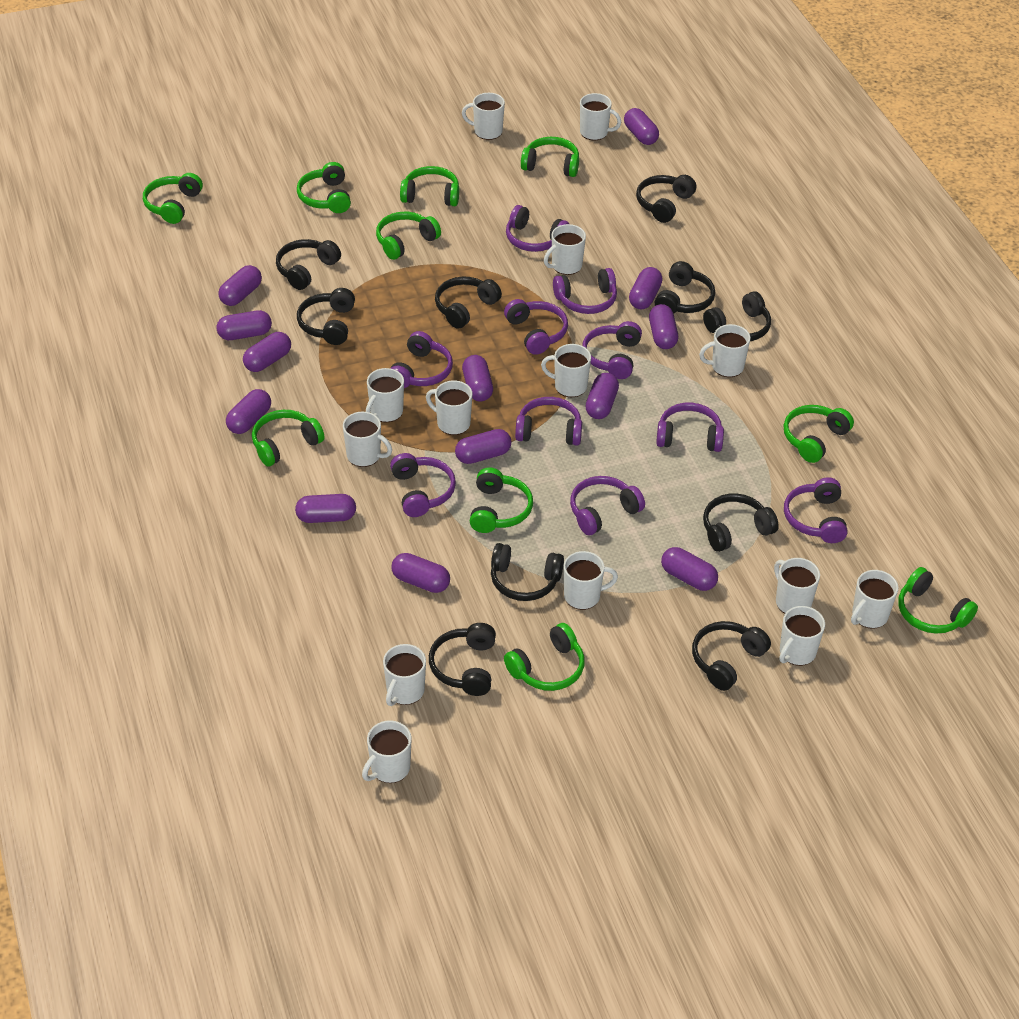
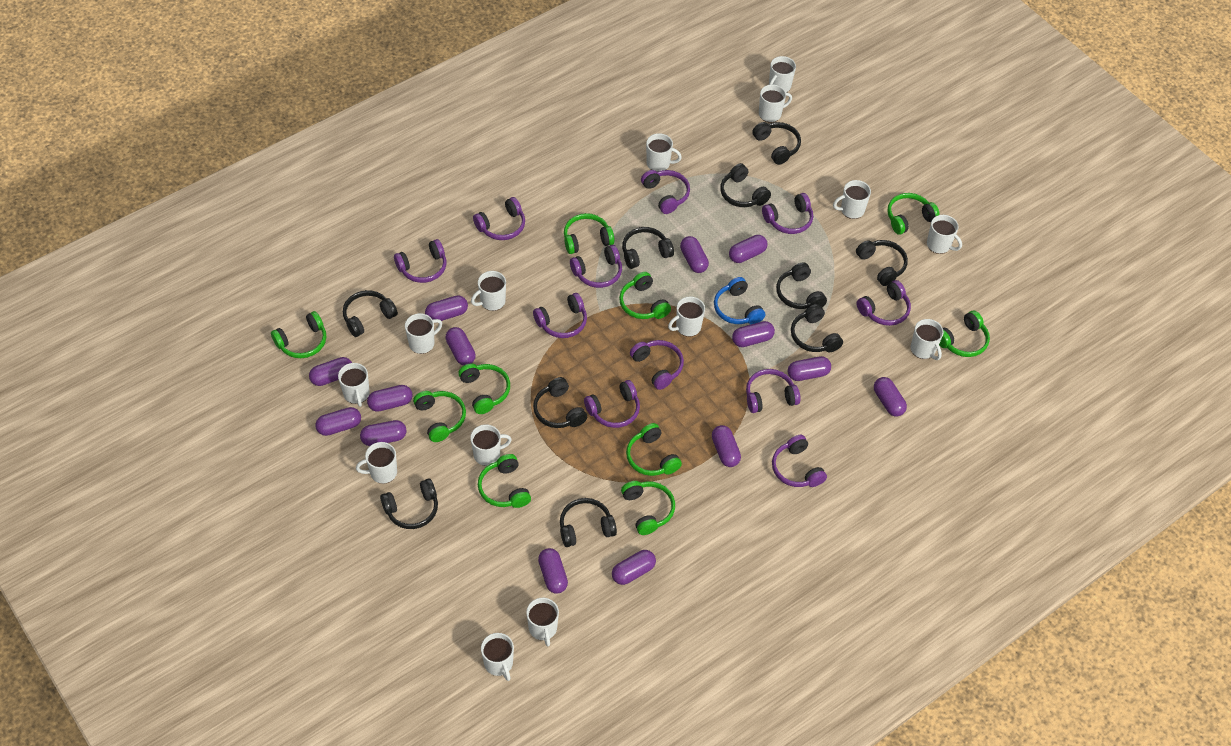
blue headphones: 0 -> 1
purple capsule: 13 -> 14
purple headphones: 10 -> 11

